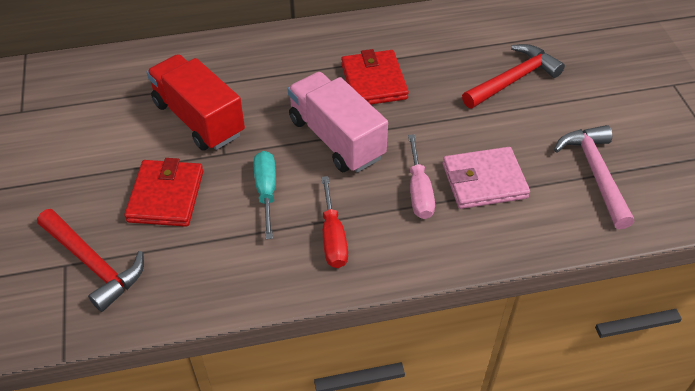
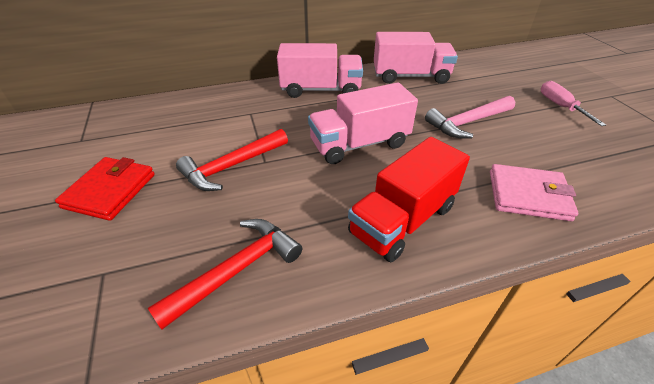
pink truck: 1 -> 3
red screwdriver: 1 -> 0
red wallet: 2 -> 1
turquoise screwdriver: 1 -> 0

